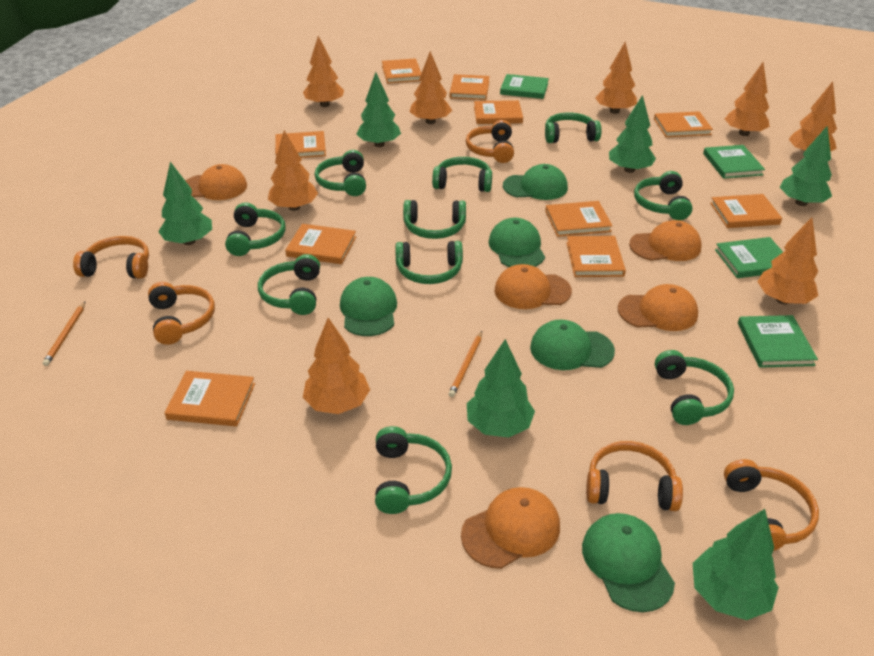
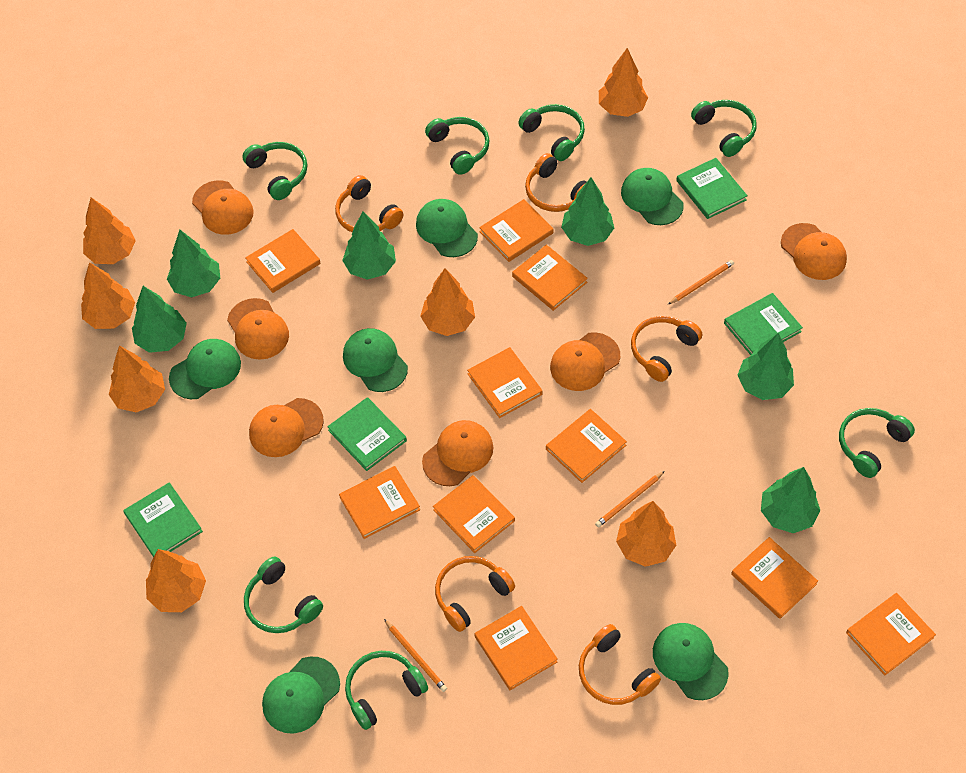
green cap: 5 -> 6
green headphones: 10 -> 7
orange cap: 5 -> 6
orange pencil: 2 -> 3
orange tree: 8 -> 7

